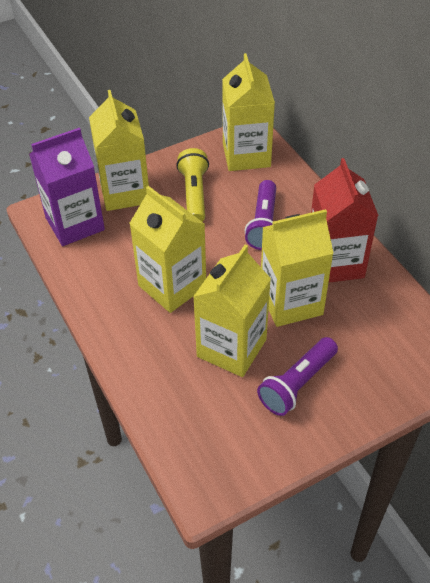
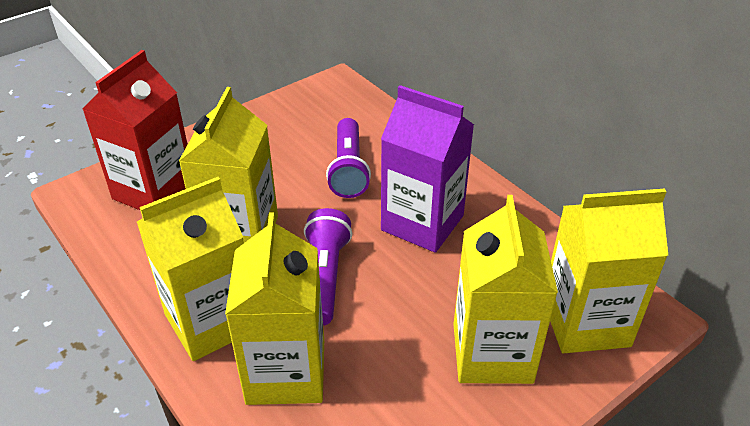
yellow flashlight: 1 -> 0

